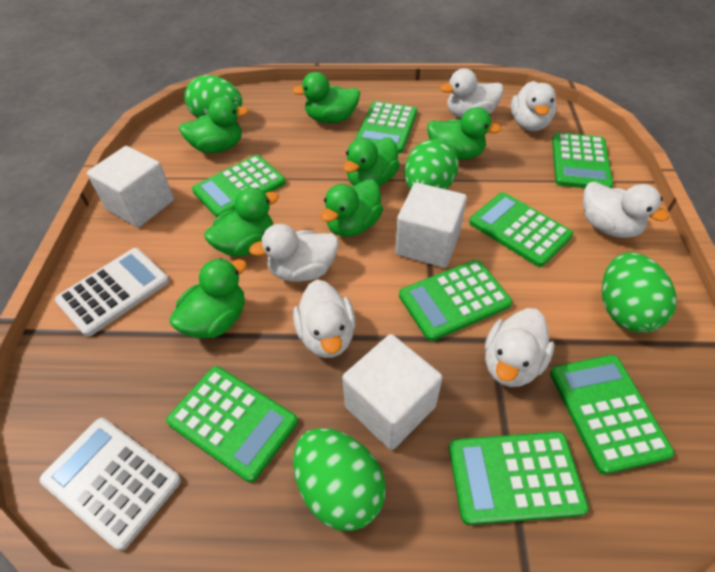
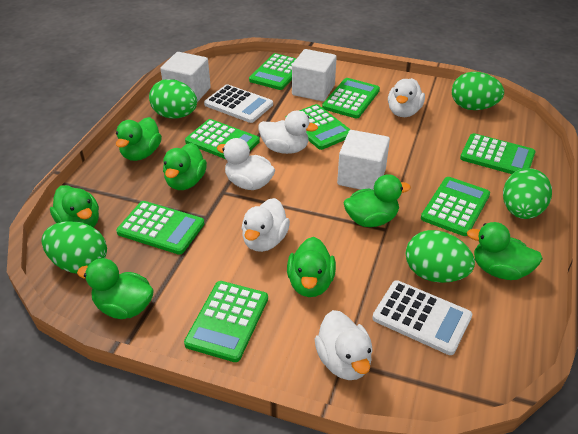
green egg: 4 -> 5
white duck: 6 -> 5

